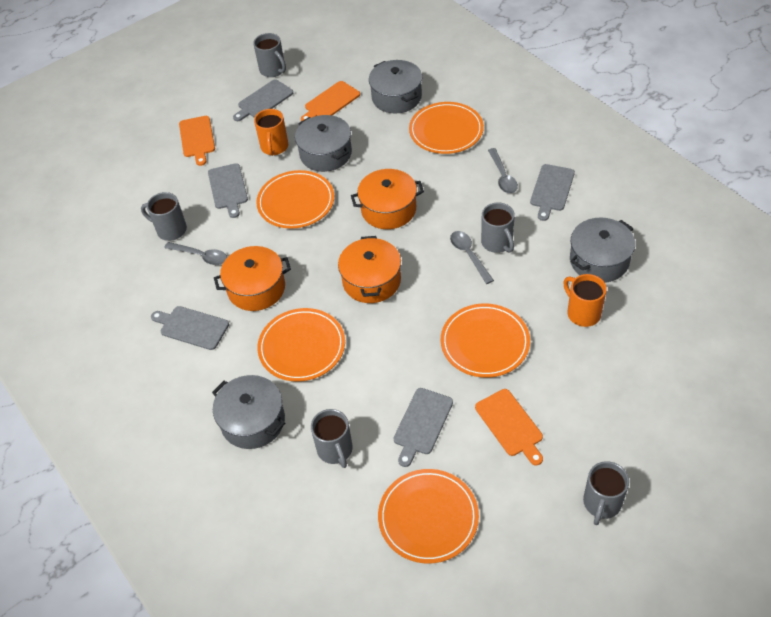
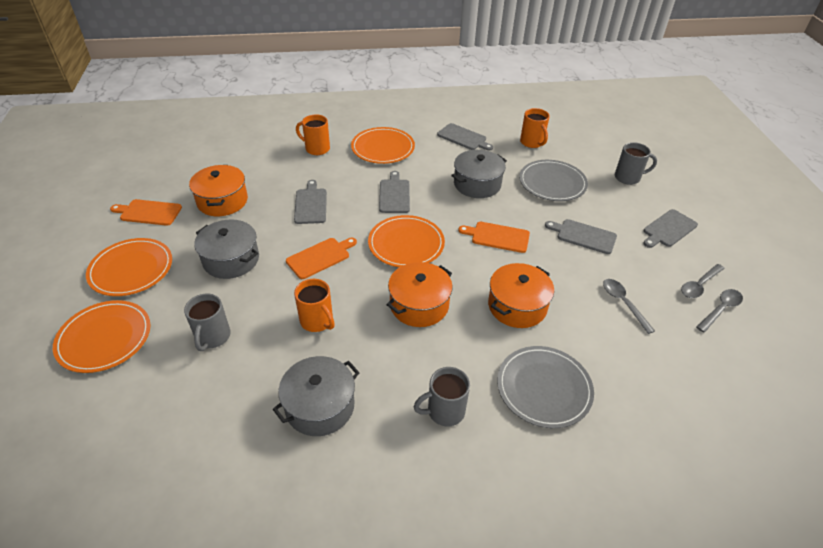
grey mug: 5 -> 3
grey plate: 0 -> 2
grey pot: 4 -> 3
orange mug: 2 -> 3
orange plate: 5 -> 4

